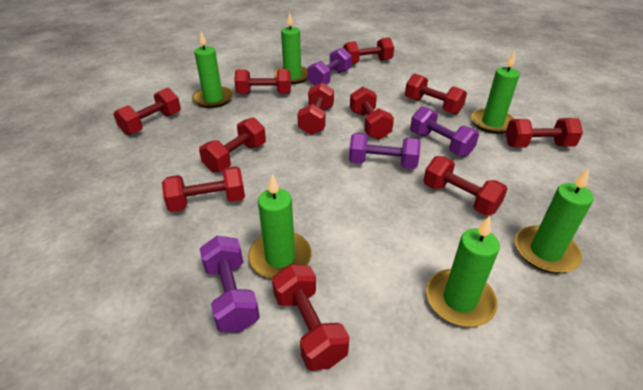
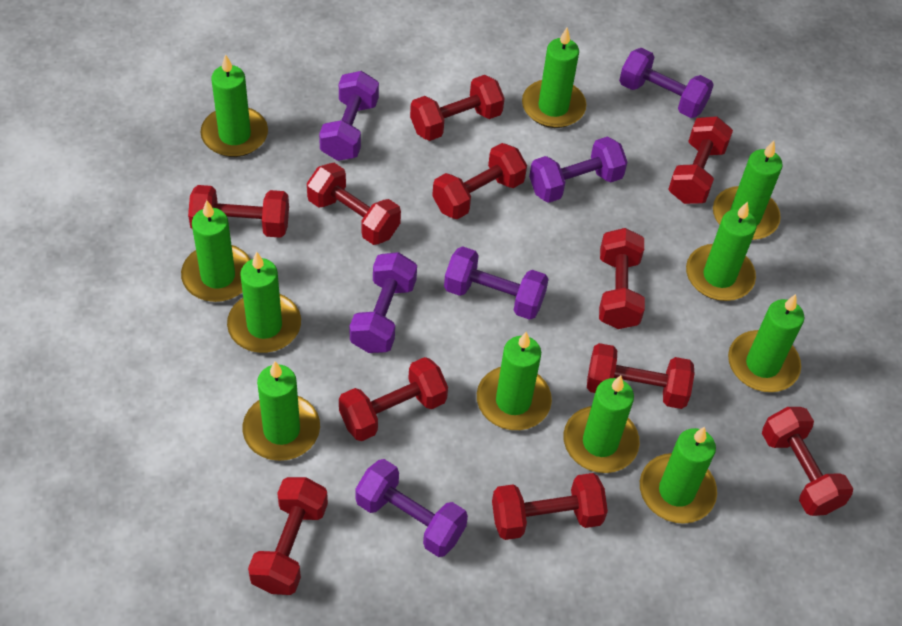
green candle: 6 -> 11
purple dumbbell: 4 -> 6

